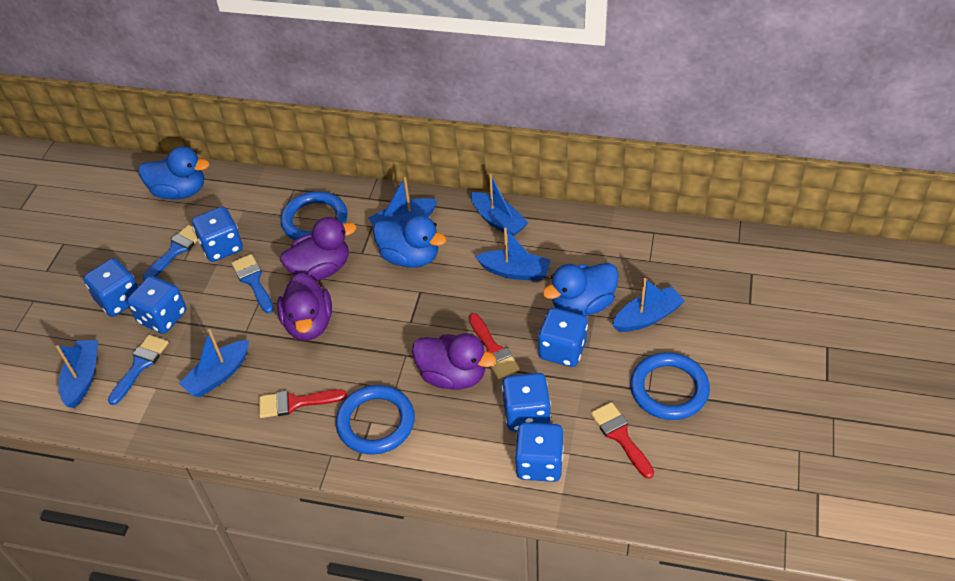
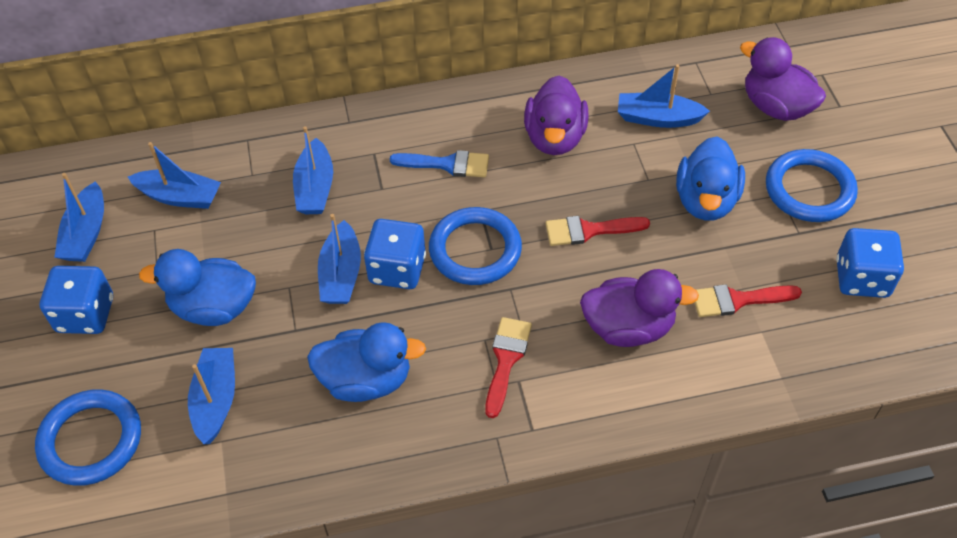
blue brush: 3 -> 1
blue dice: 6 -> 3

